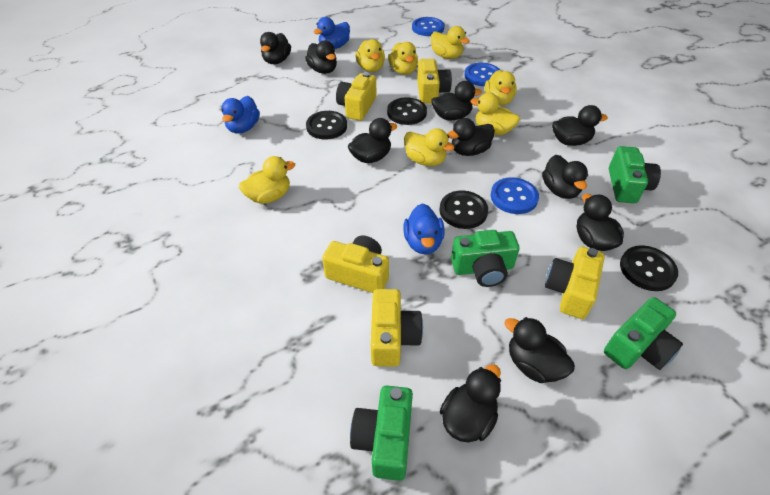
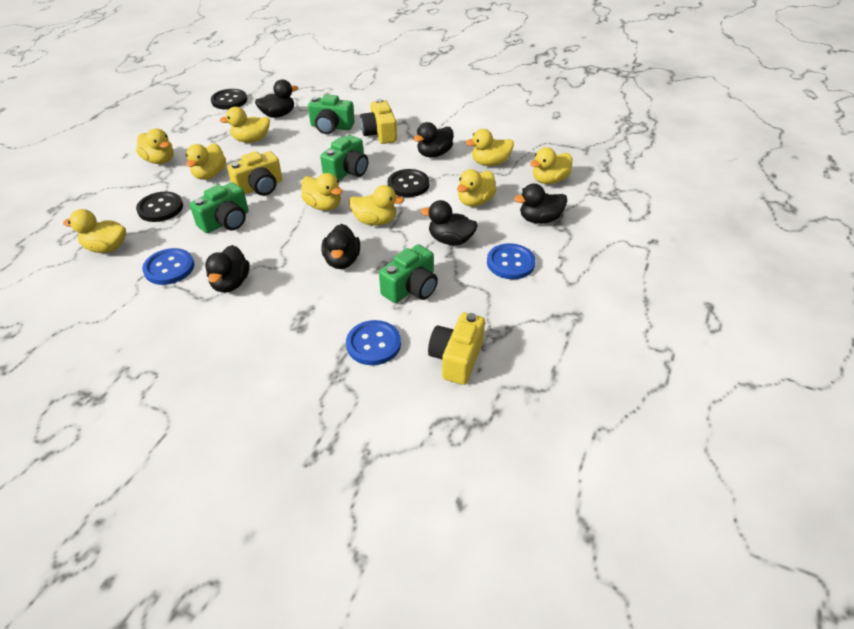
black button: 4 -> 3
black duck: 10 -> 6
blue duck: 3 -> 0
yellow camera: 5 -> 3
yellow duck: 7 -> 9

